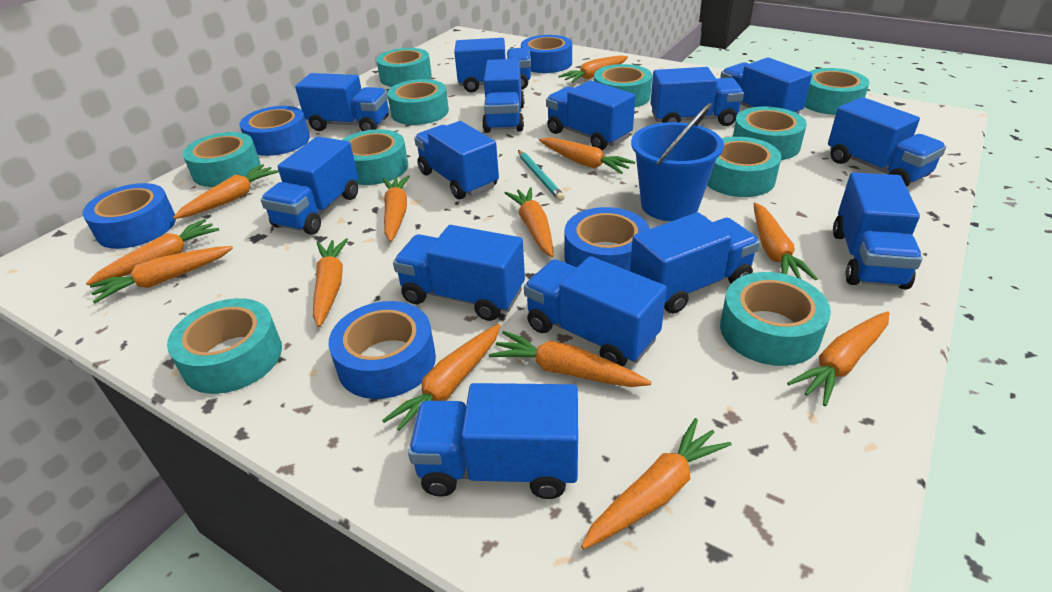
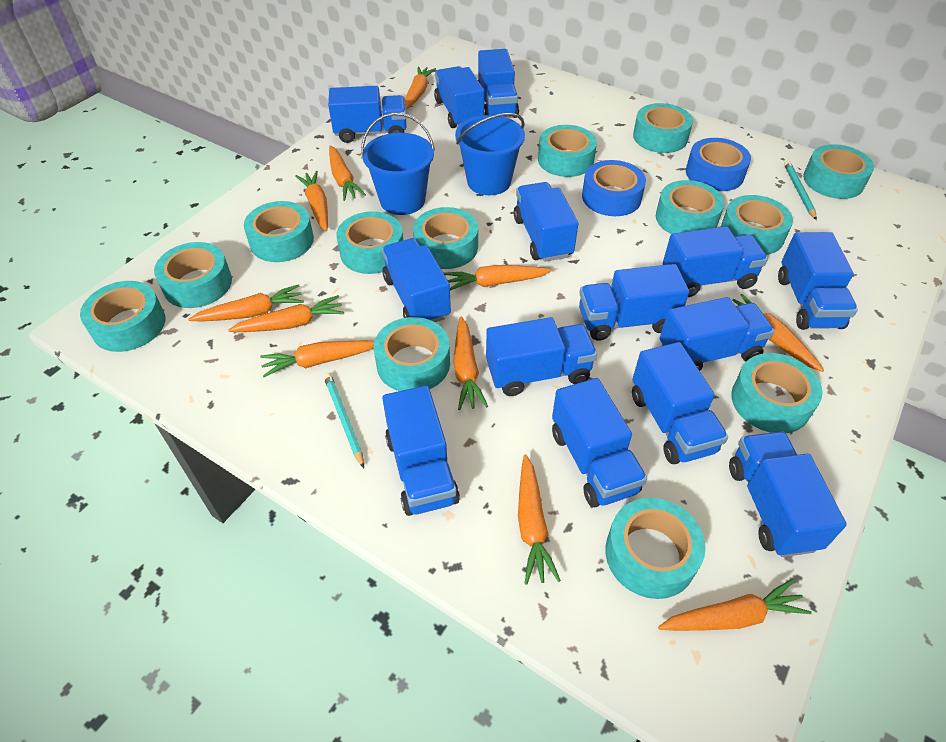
blue bucket: 1 -> 2
blue tape: 5 -> 2
orange carrot: 13 -> 11
turquoise pencil: 1 -> 2
turquoise tape: 10 -> 13

